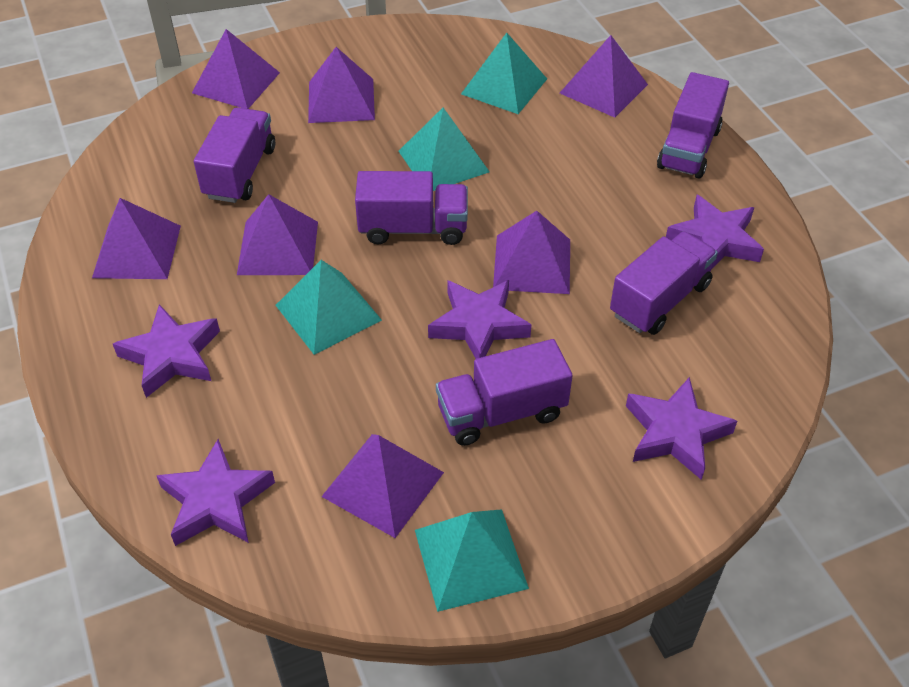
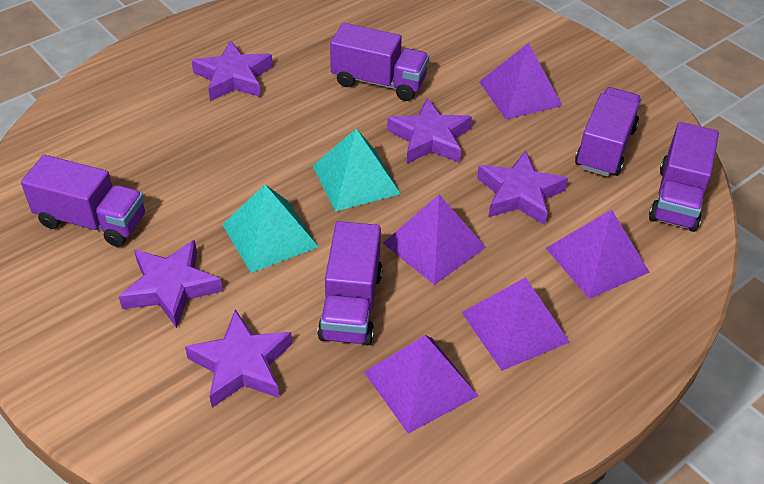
purple pyramid: 7 -> 5
turquoise pyramid: 4 -> 2

